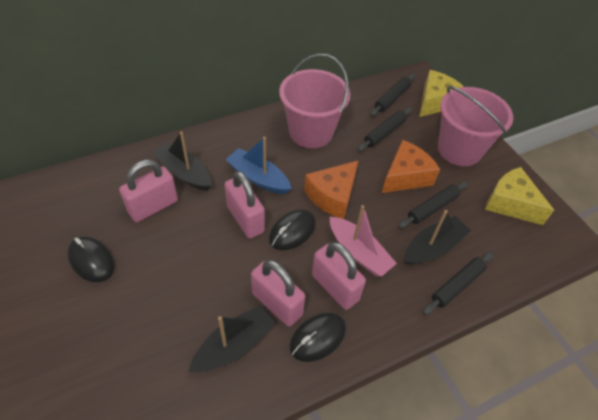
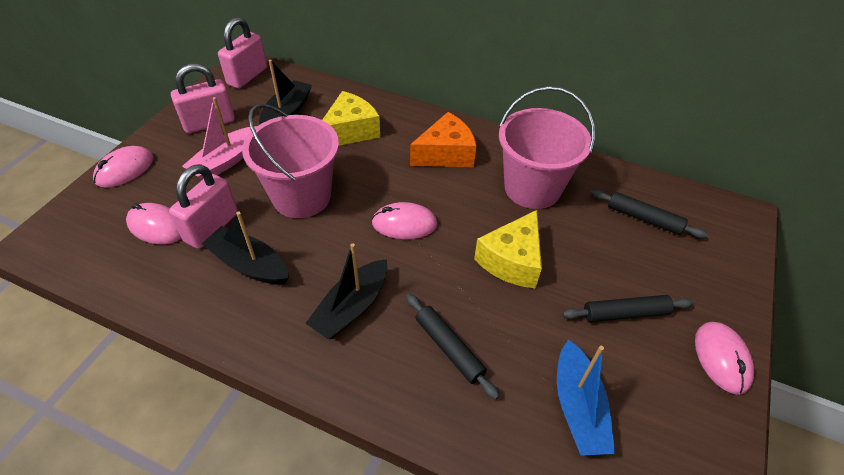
black mouse: 3 -> 0
black rolling pin: 4 -> 3
orange cheese: 2 -> 1
pink mouse: 0 -> 4
pink padlock: 4 -> 3

